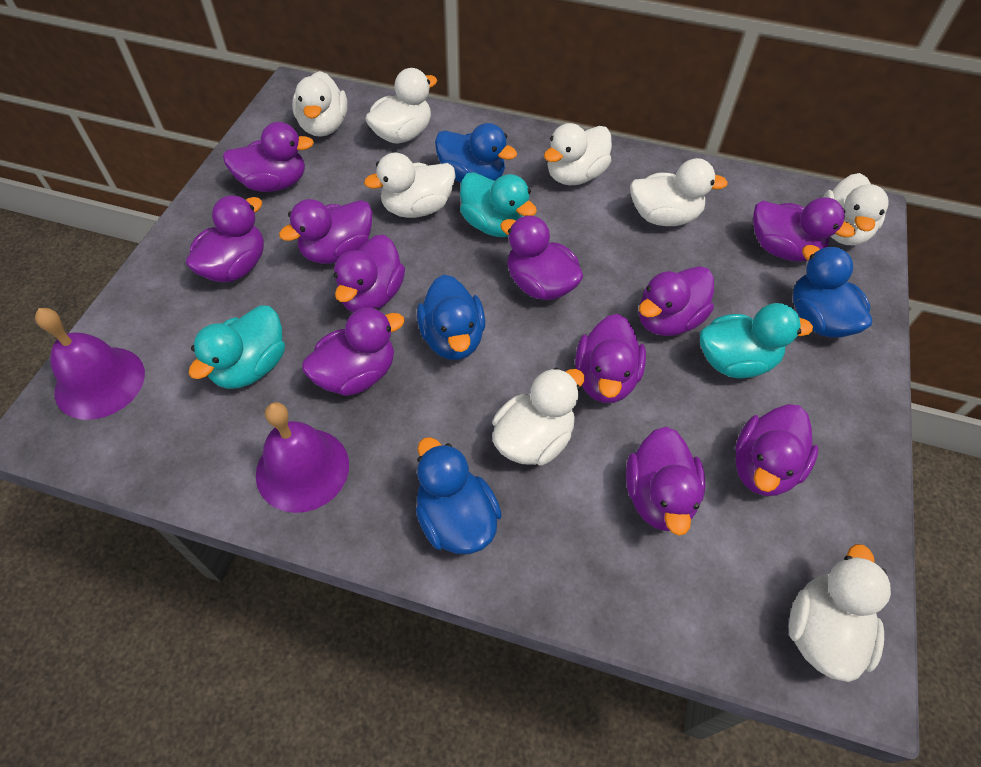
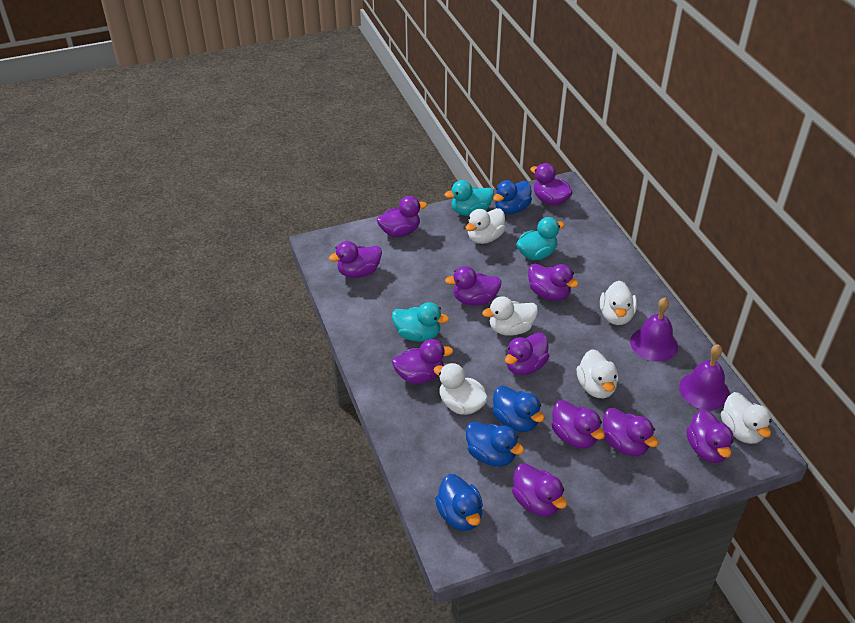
white duck: 8 -> 6

